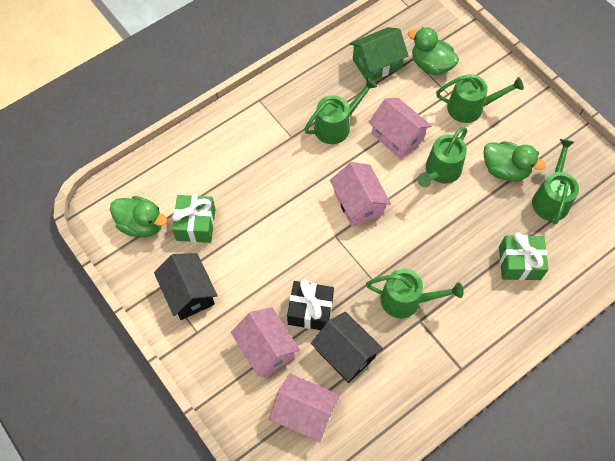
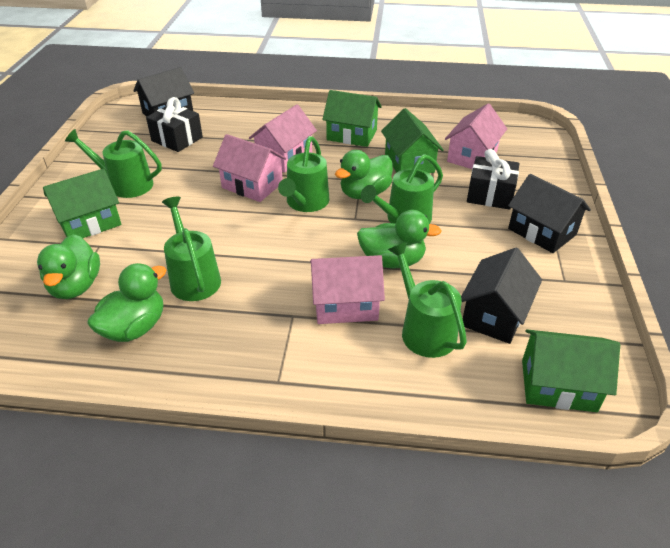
black gift: 1 -> 2
black house: 2 -> 3
green duck: 3 -> 4
green gift: 2 -> 0
green house: 1 -> 4

